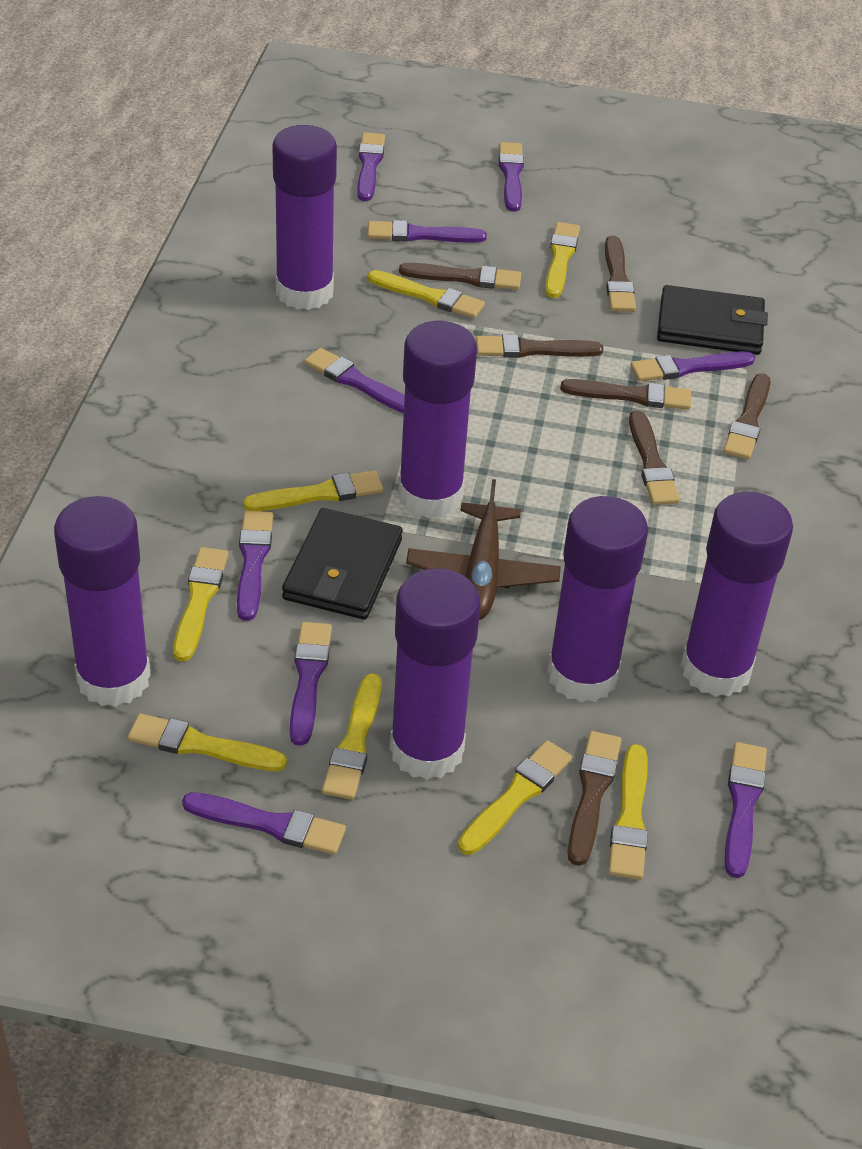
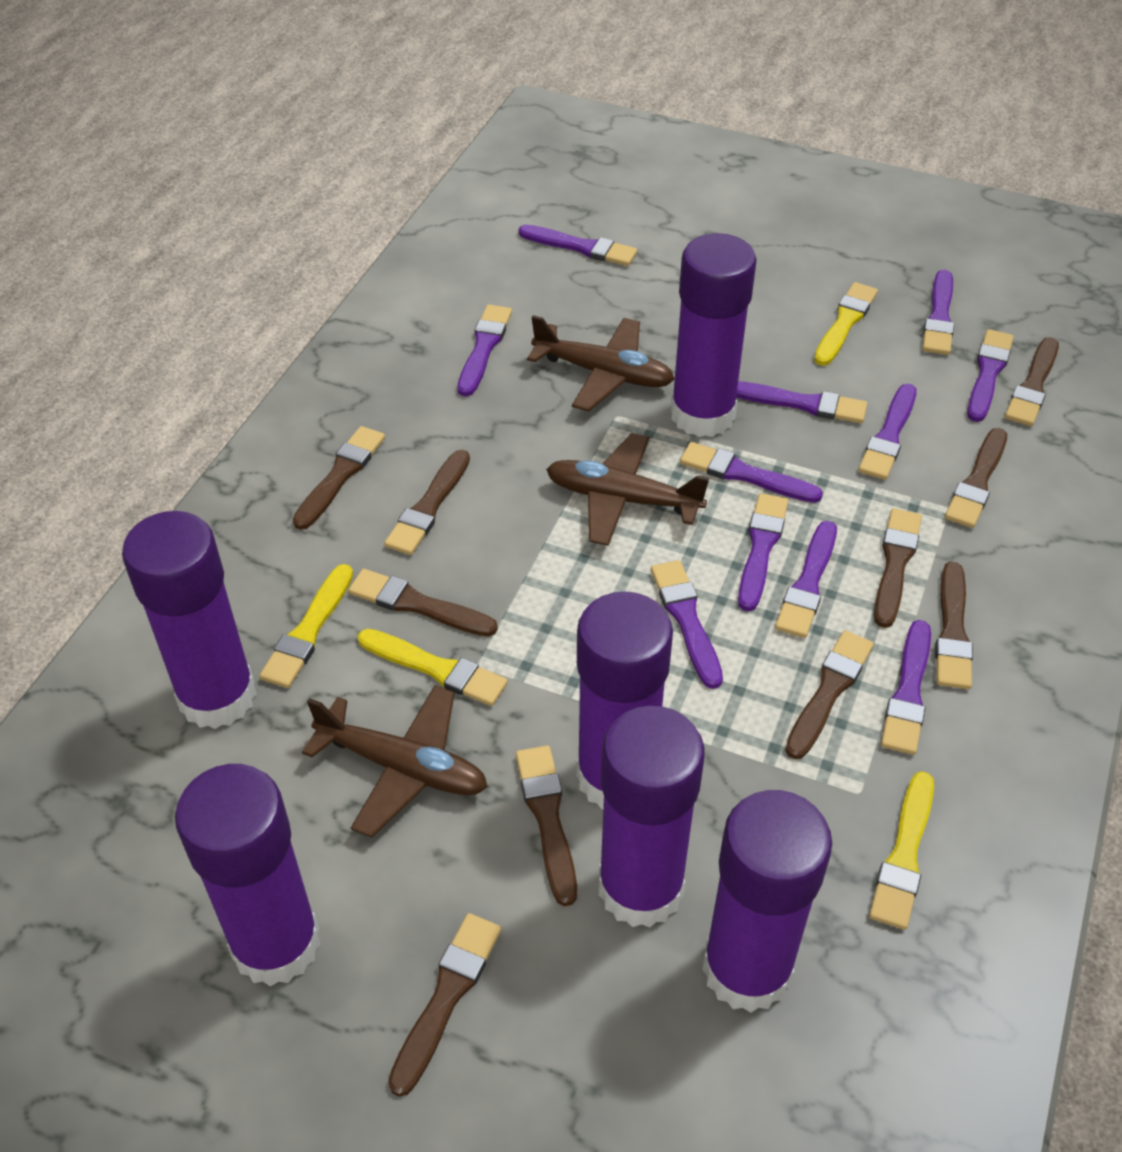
black wallet: 2 -> 0
brown brush: 7 -> 10
brown plane: 1 -> 3
purple brush: 9 -> 11
yellow brush: 8 -> 4

